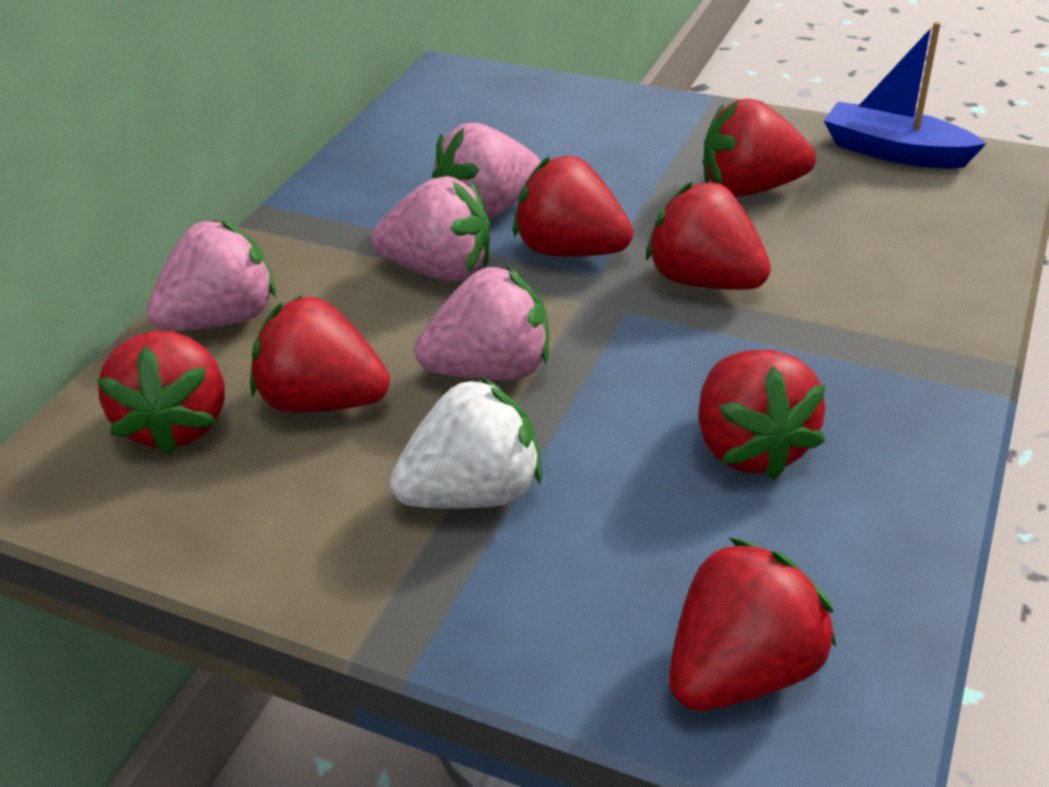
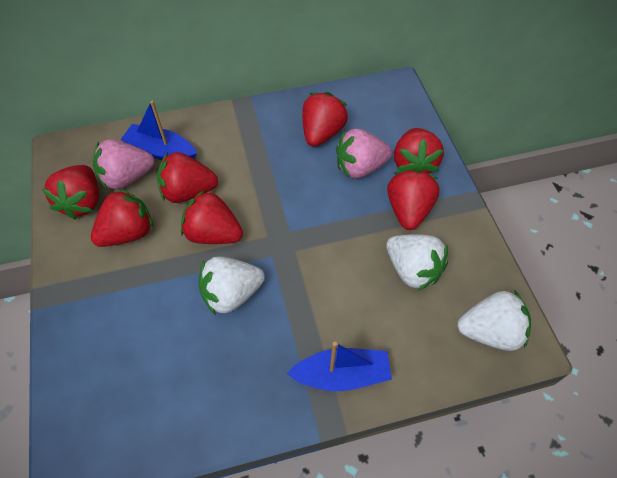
blue boat: 1 -> 2
pink strawberry: 4 -> 2
white strawberry: 1 -> 3

